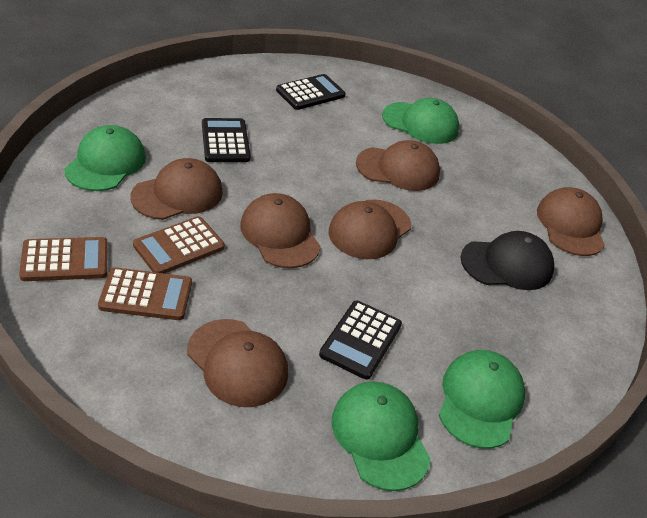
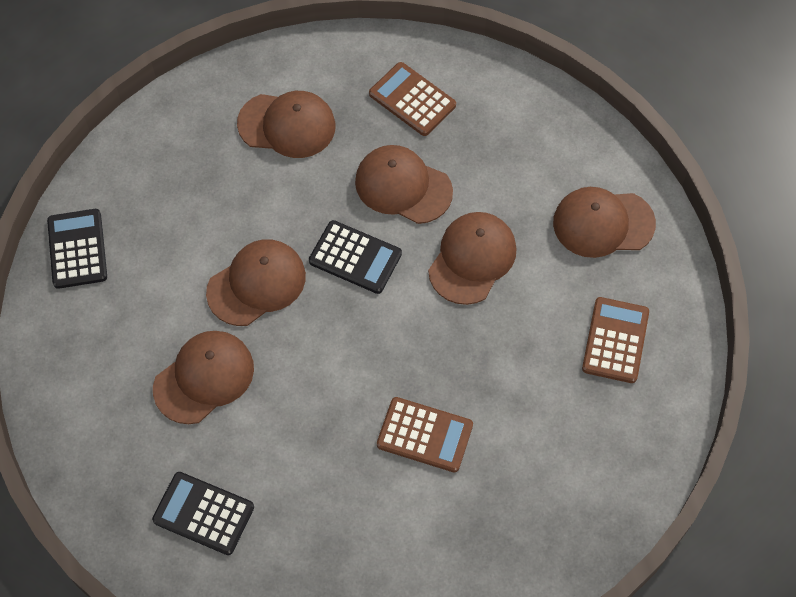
black cap: 1 -> 0
green cap: 4 -> 0

